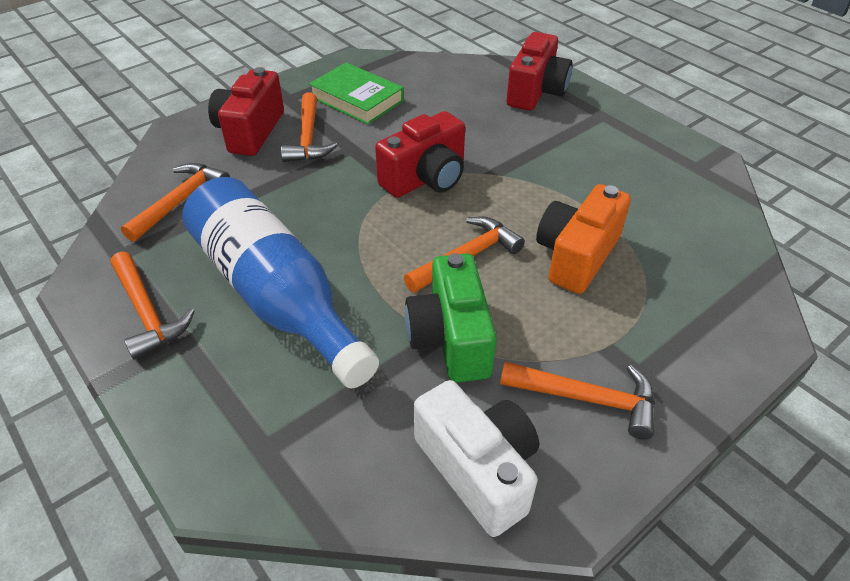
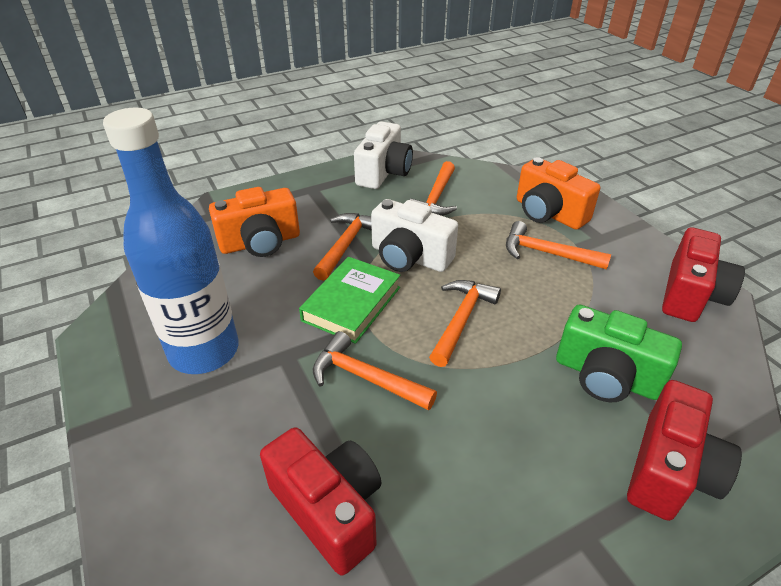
orange camera: 1 -> 2
white camera: 1 -> 2

